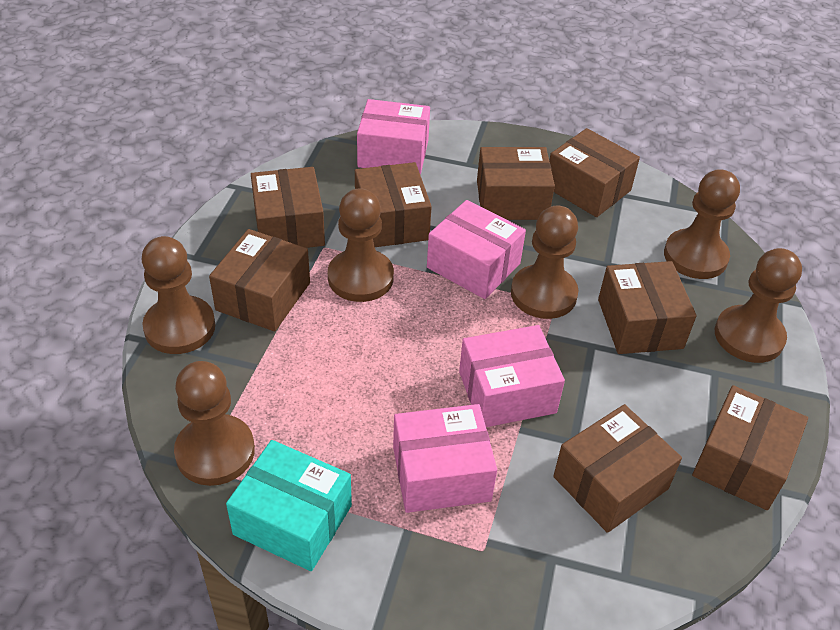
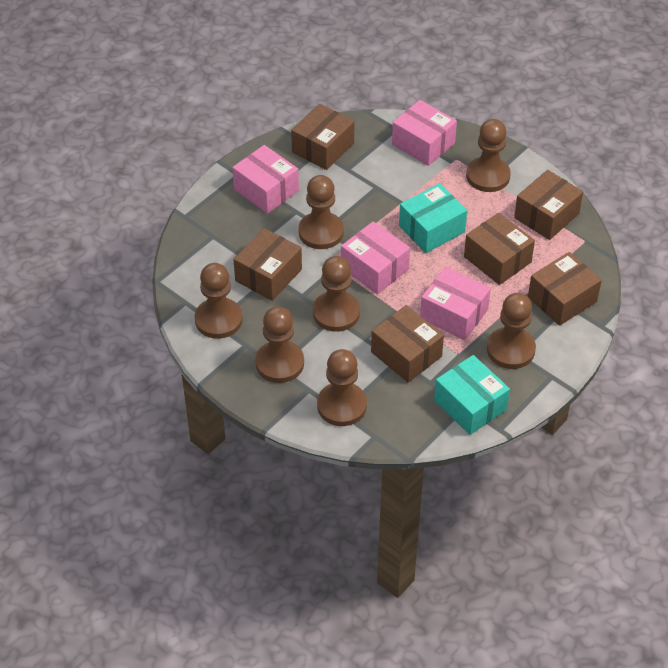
brown box: 8 -> 6
brown pawn: 6 -> 7
turquoise box: 1 -> 2

